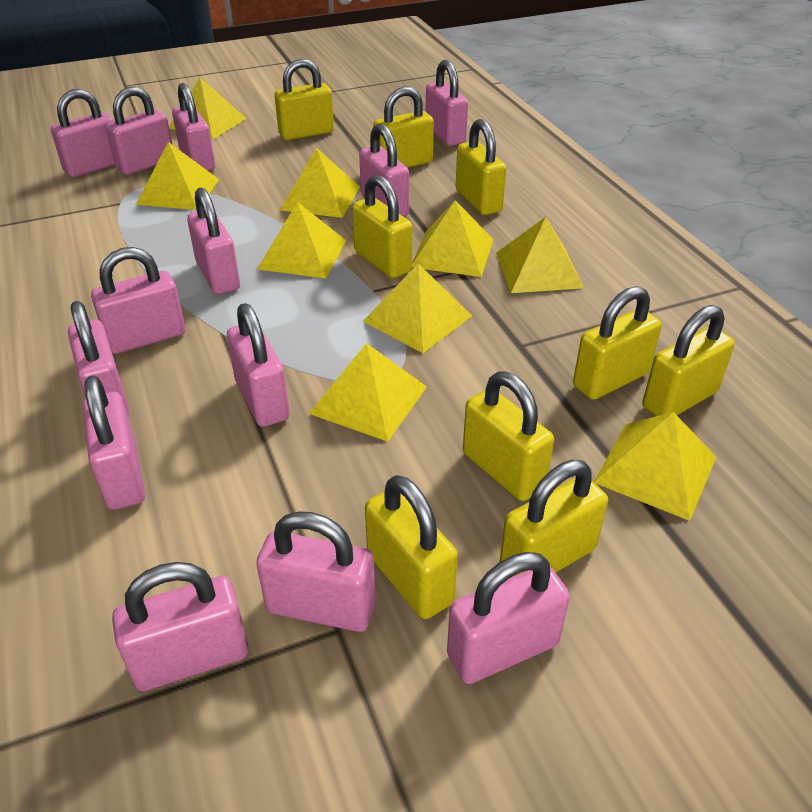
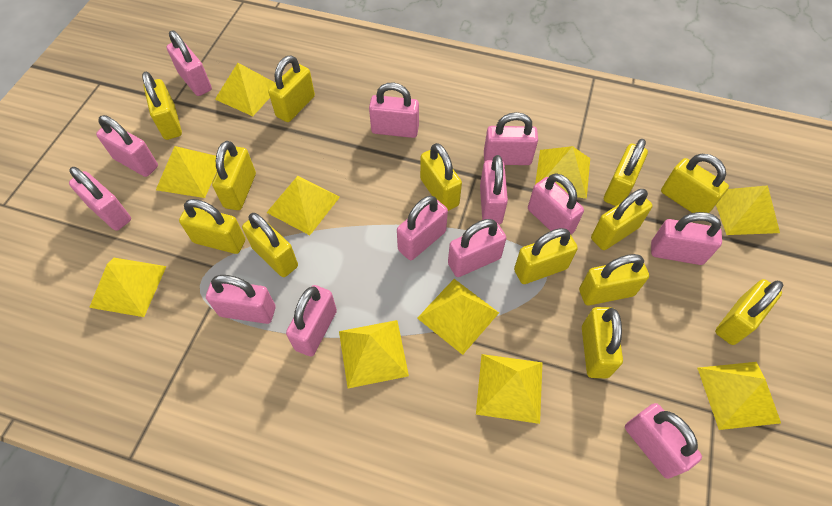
yellow padlock: 9 -> 13
yellow pyramid: 9 -> 10

